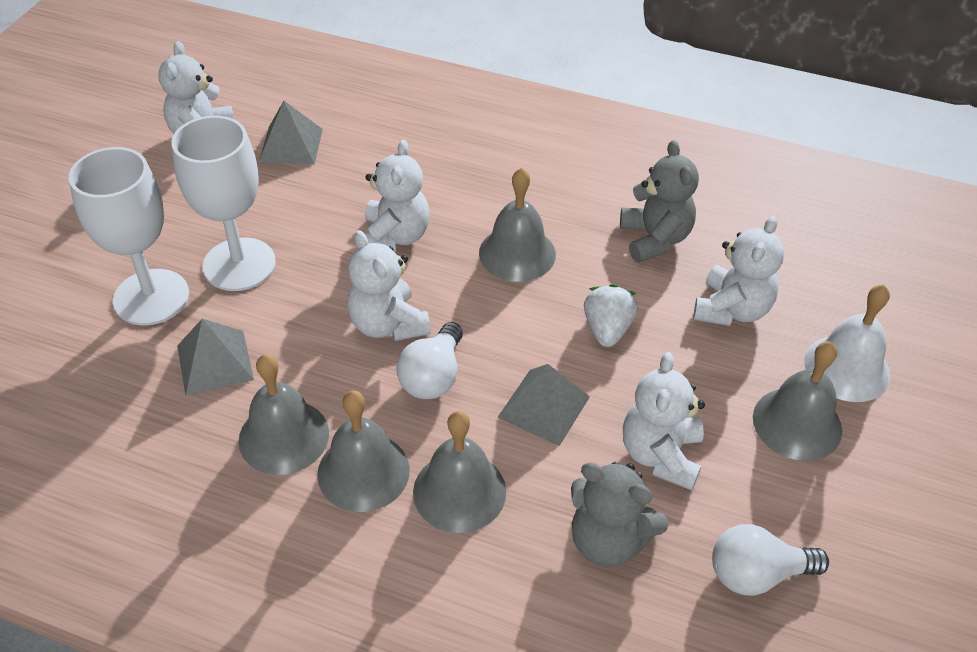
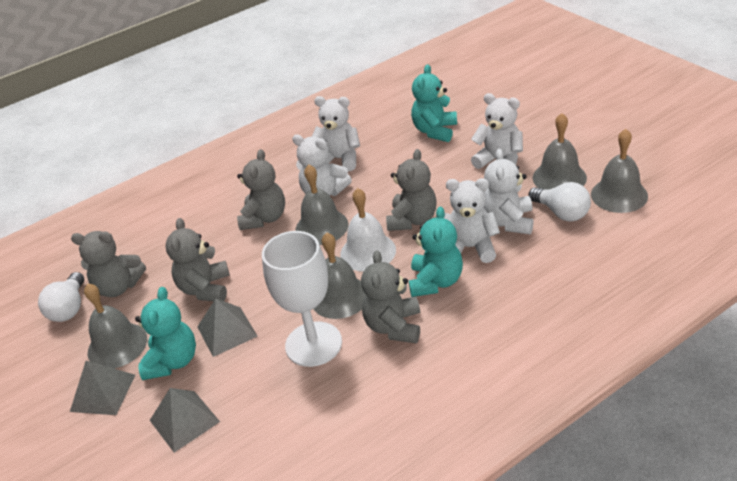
grey teddy bear: 2 -> 5
turquoise teddy bear: 0 -> 3
white goblet: 2 -> 1
white strawberry: 1 -> 0

